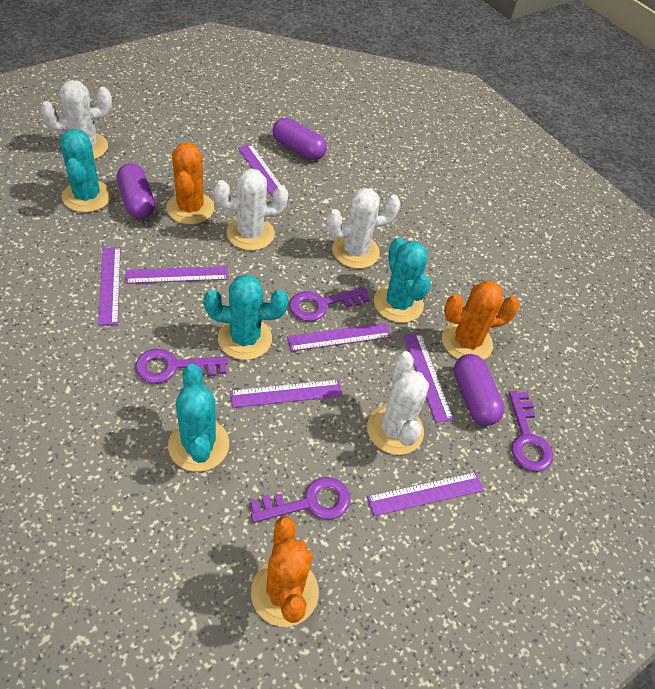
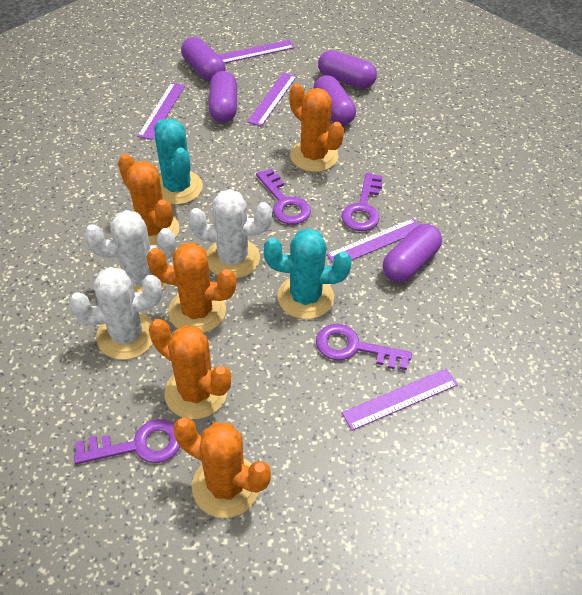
orange cactus: 3 -> 5
purple capsule: 3 -> 5
purple ruler: 7 -> 5
turquoise cactus: 4 -> 2
white cactus: 4 -> 3

